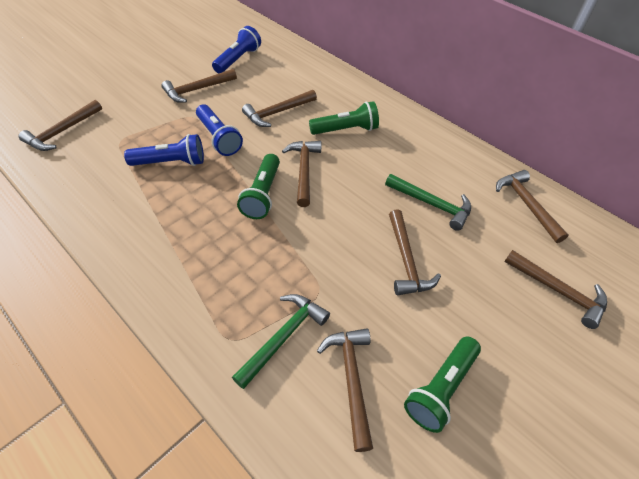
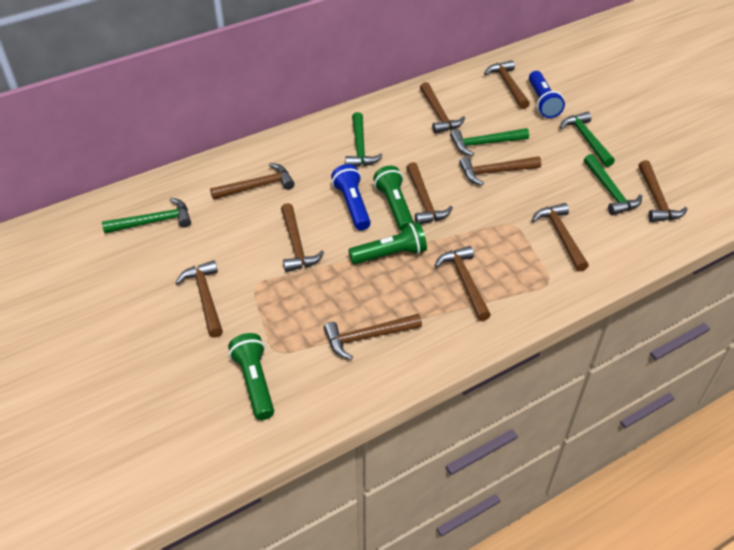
blue flashlight: 3 -> 2
brown hammer: 8 -> 11
green hammer: 2 -> 5

